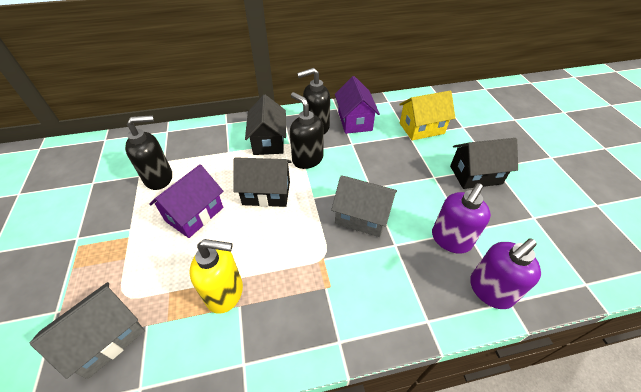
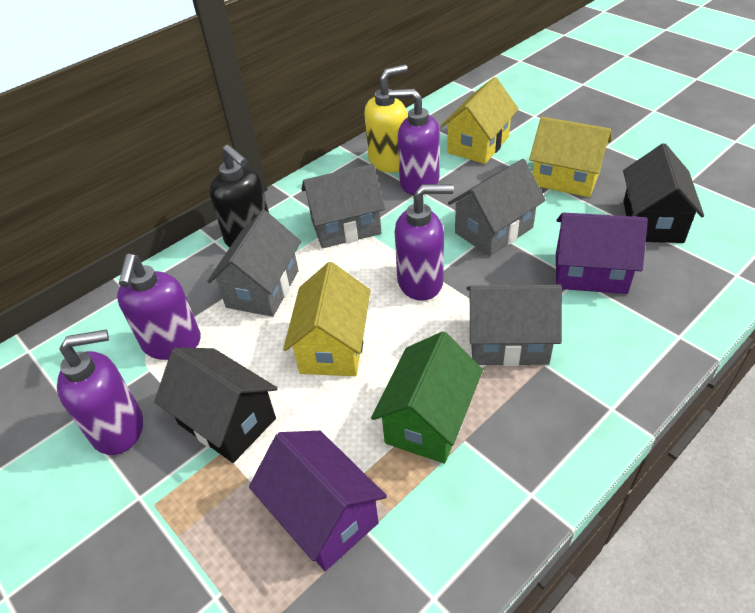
black house: 3 -> 2
black soap dispenser: 3 -> 1
green house: 0 -> 1
grey house: 2 -> 4
purple soap dispenser: 2 -> 4
yellow house: 1 -> 3

